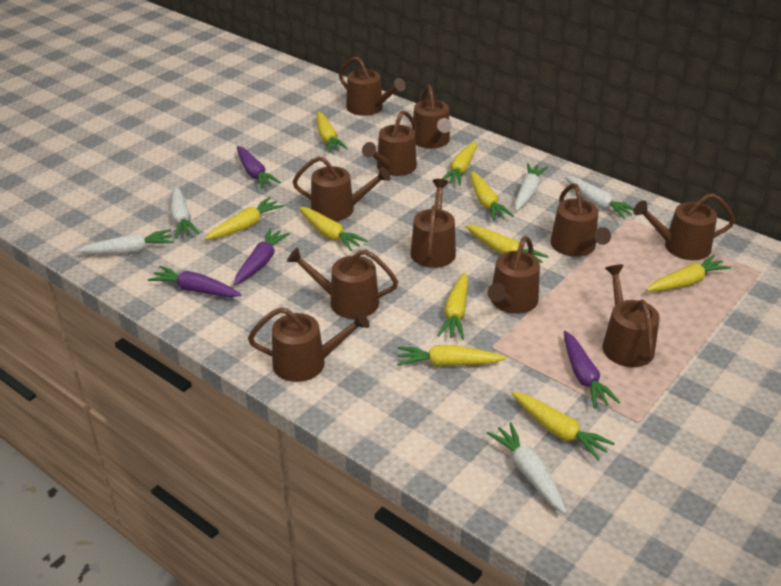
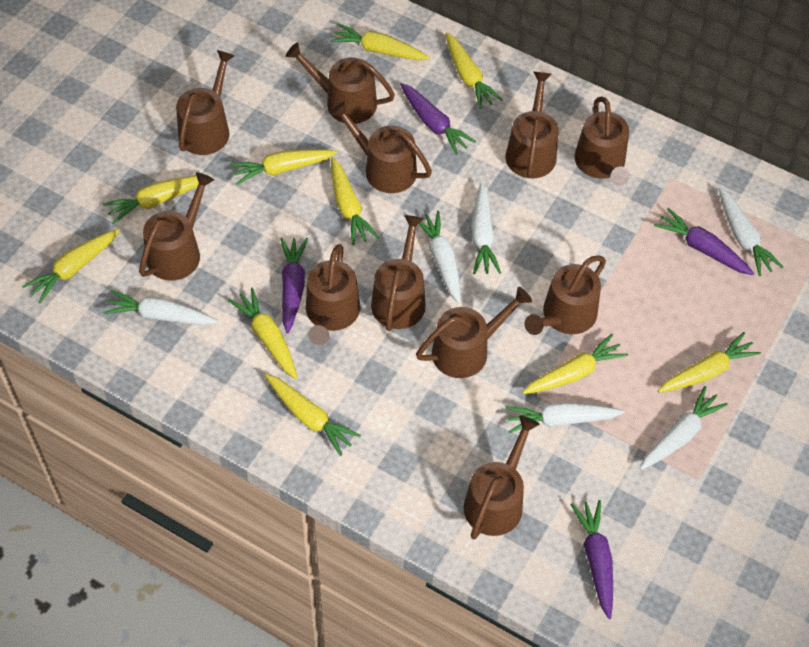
white carrot: 5 -> 6

